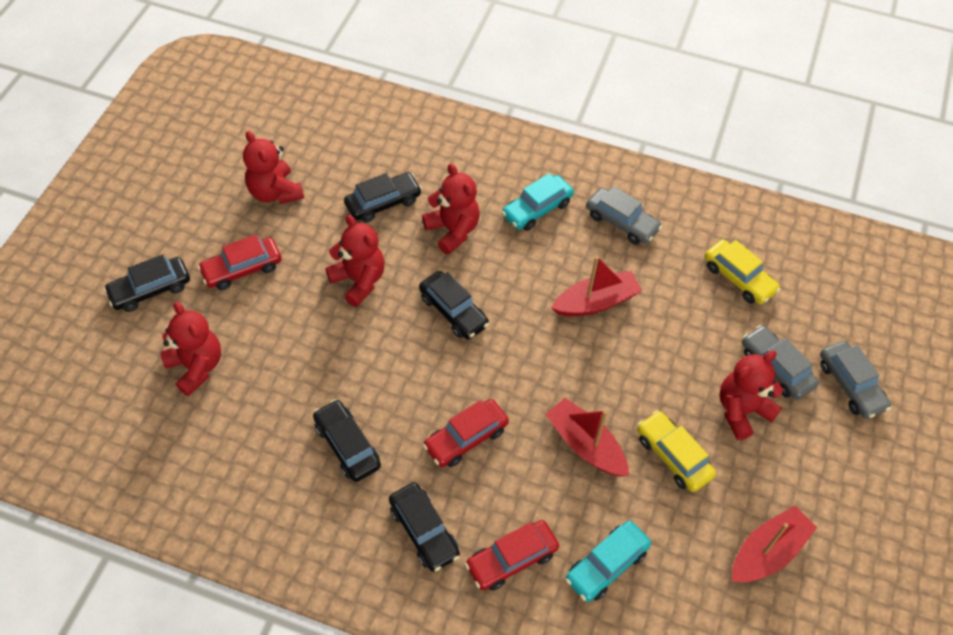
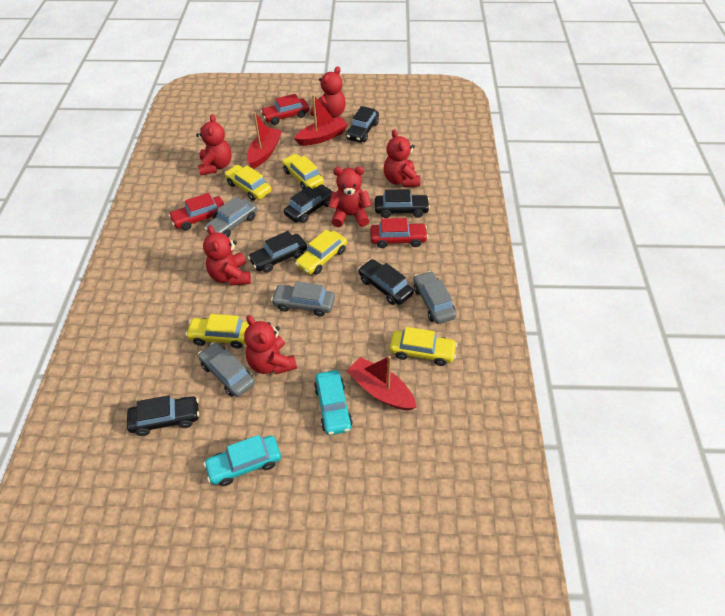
black car: 5 -> 6
grey car: 3 -> 4
red teddy bear: 5 -> 6
yellow car: 2 -> 5

